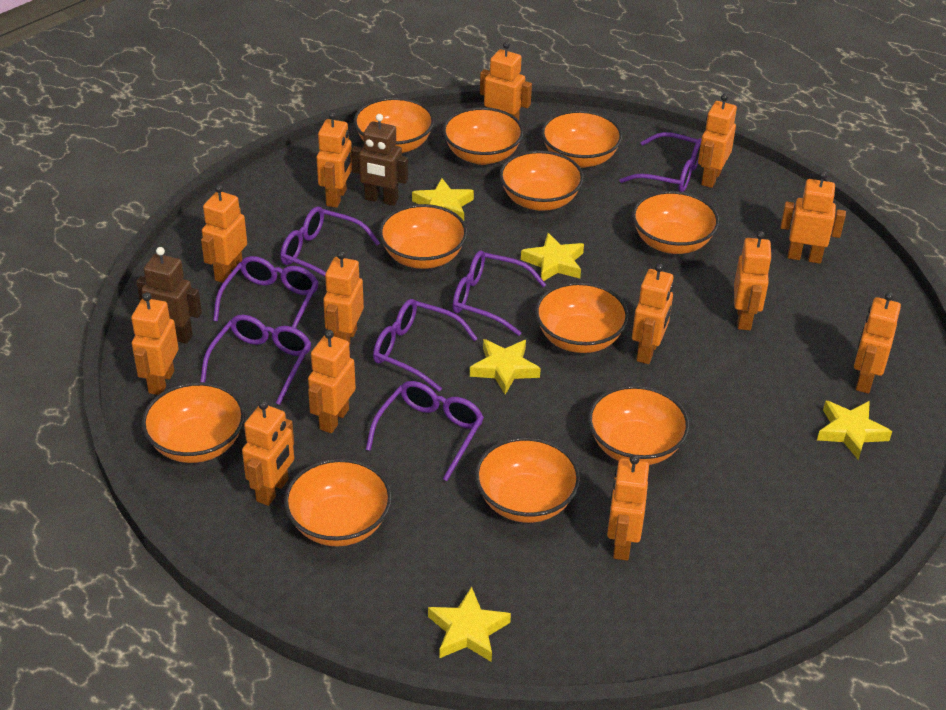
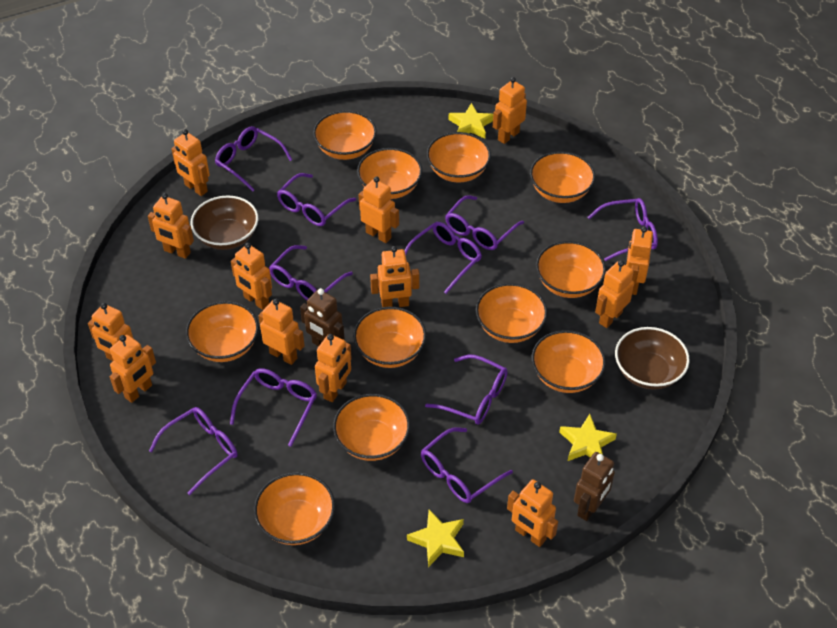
brown bowl: 0 -> 2
purple glasses: 7 -> 10
yellow star: 5 -> 3

